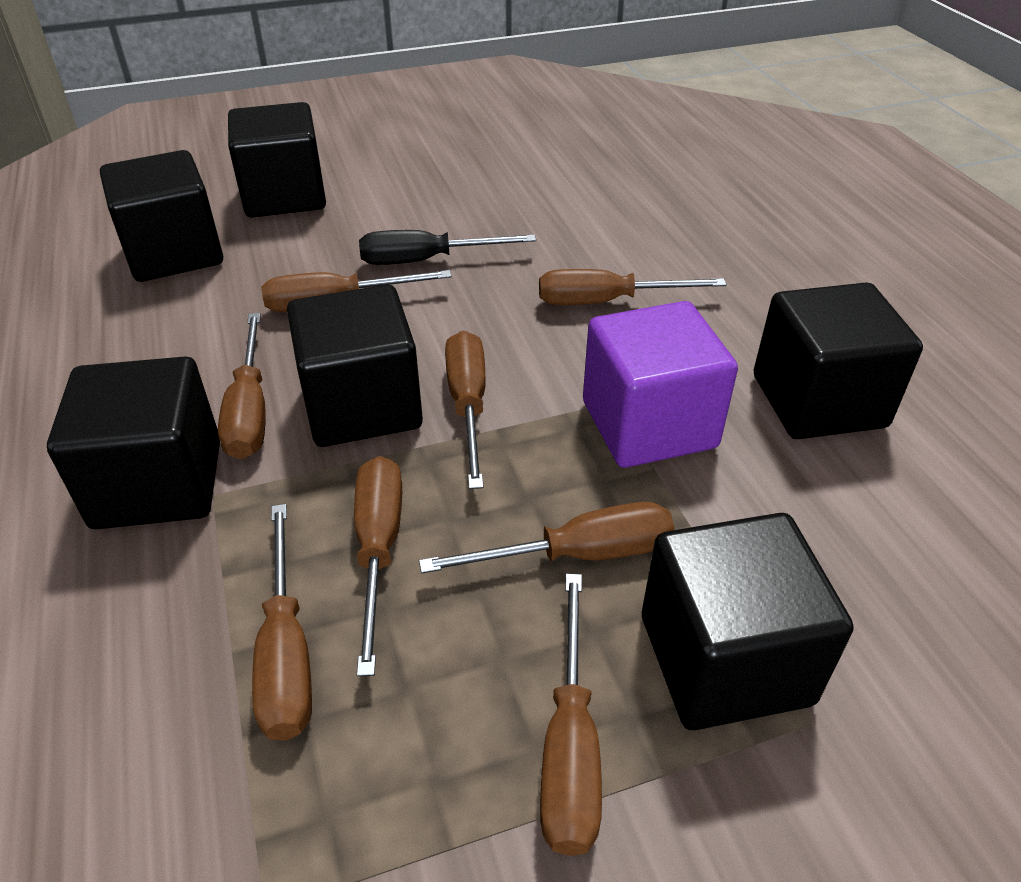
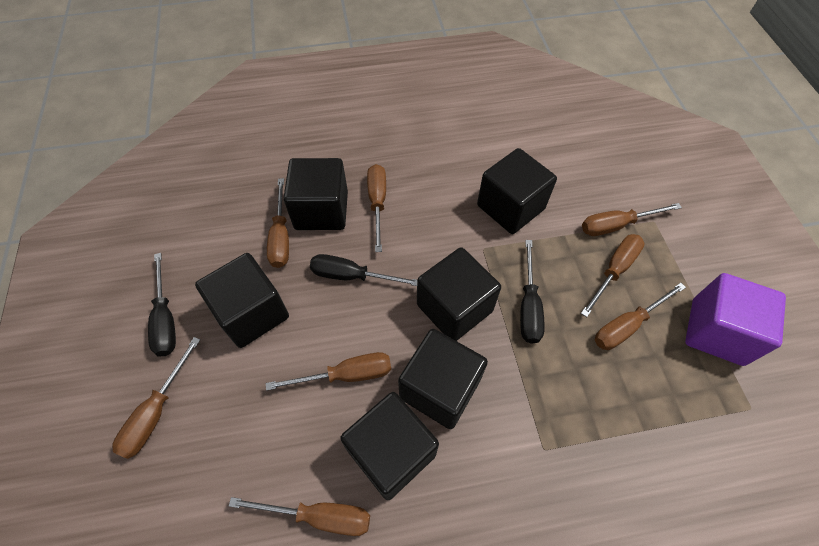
black screwdriver: 1 -> 3

